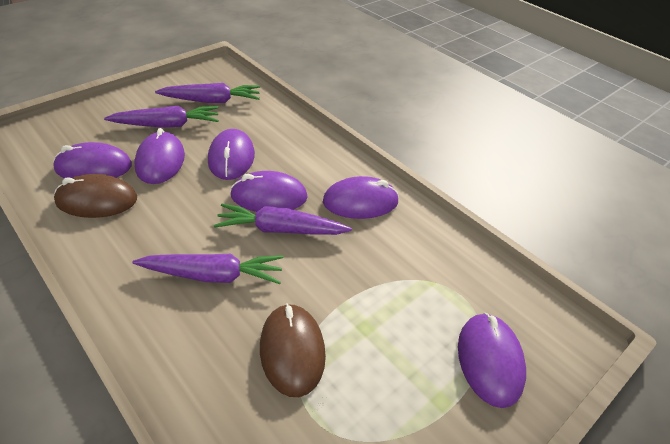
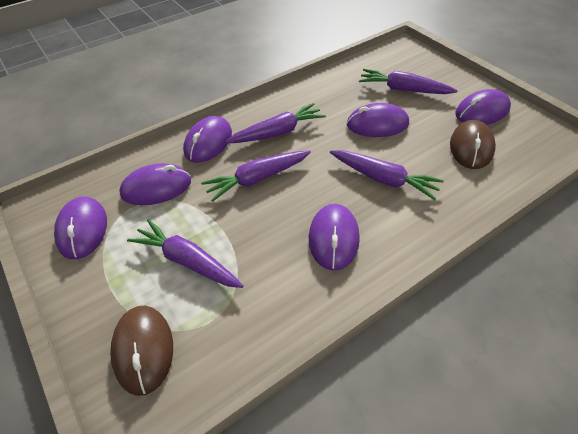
purple carrot: 4 -> 5

